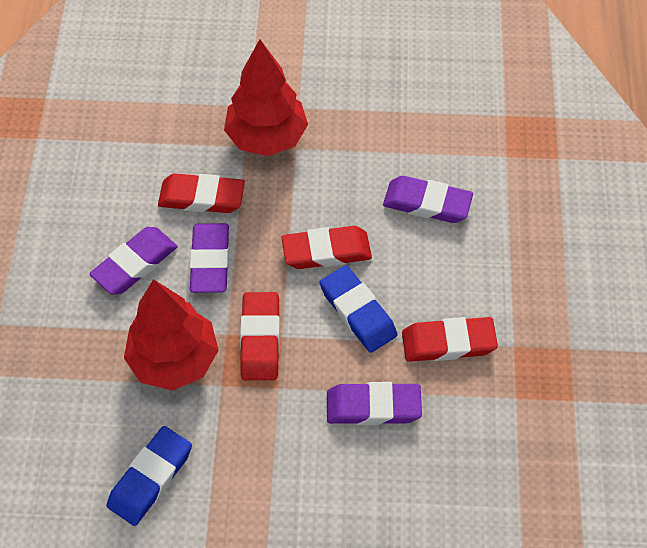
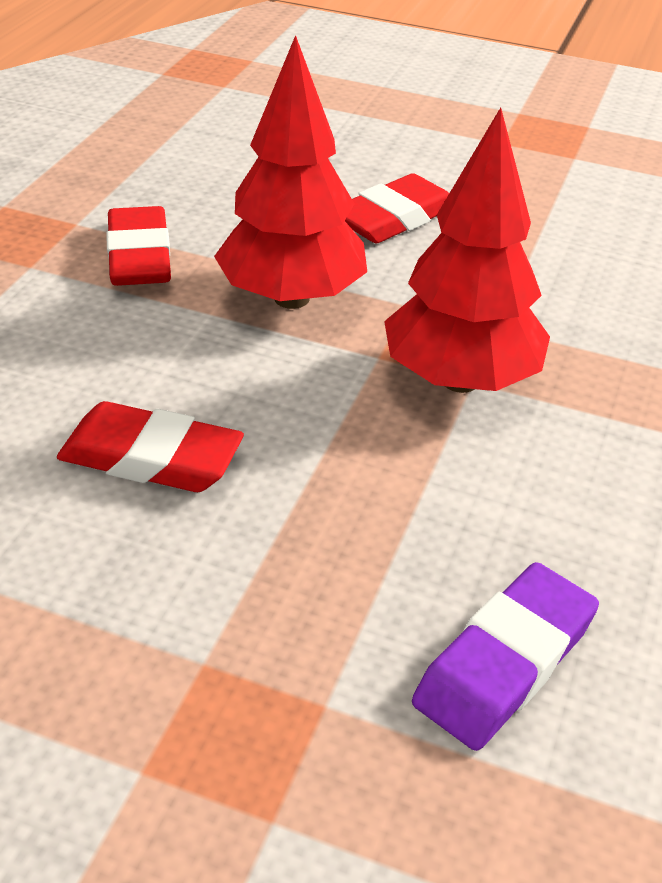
blue eraser: 2 -> 0
purple eraser: 4 -> 1
red eraser: 4 -> 3

